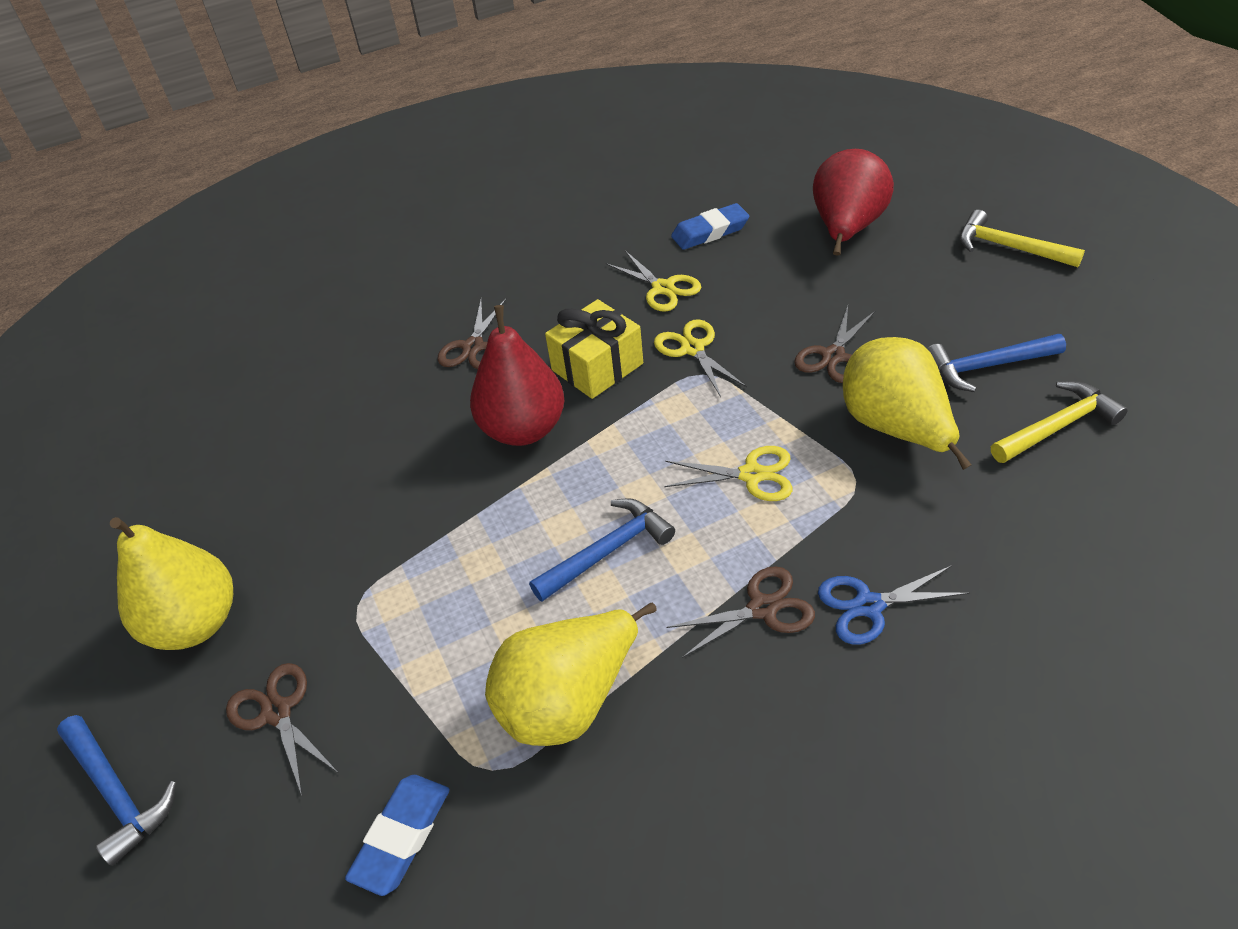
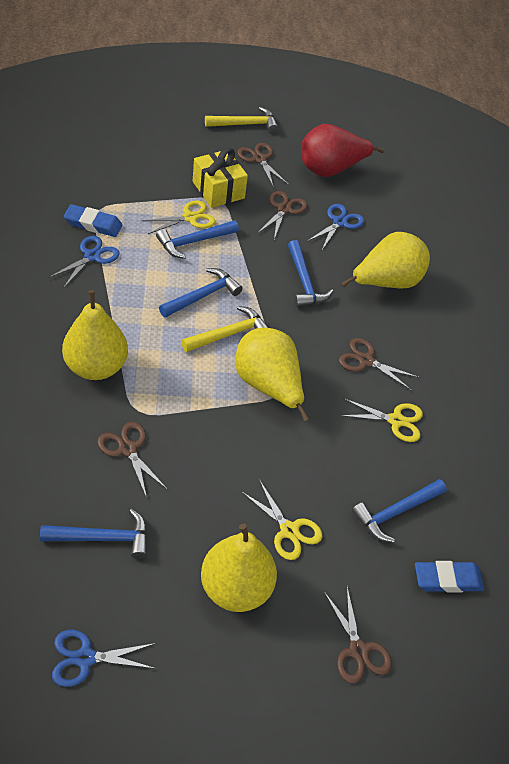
blue hammer: 3 -> 5
blue scissors: 1 -> 3
brown scissors: 4 -> 5
red pear: 2 -> 1
yellow pear: 3 -> 4

